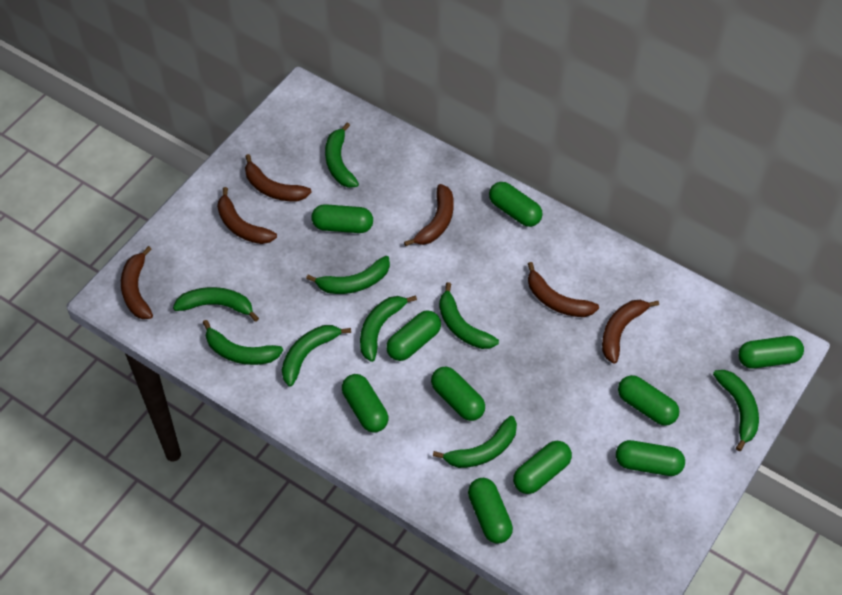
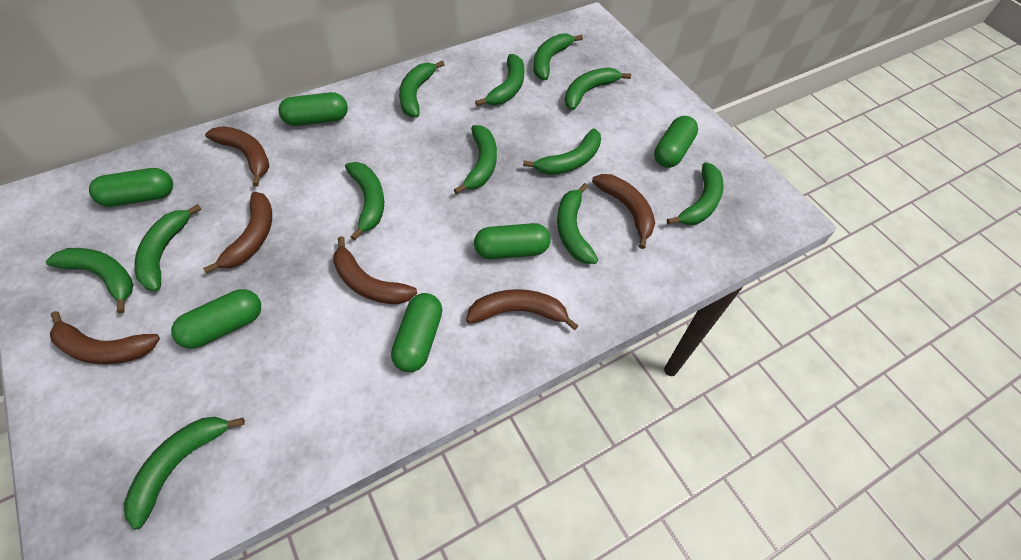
green banana: 9 -> 12
green capsule: 10 -> 6

